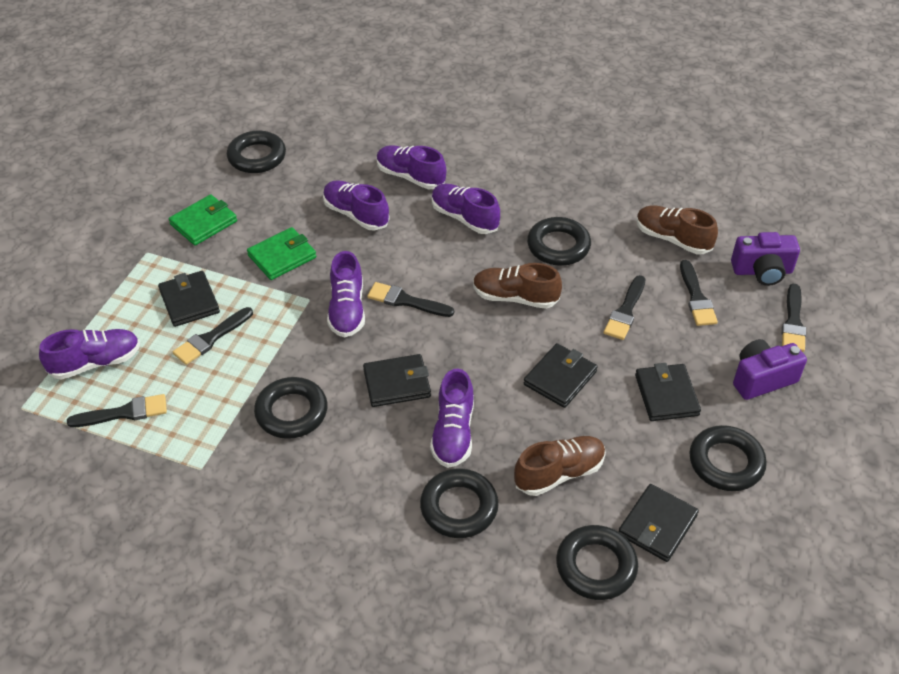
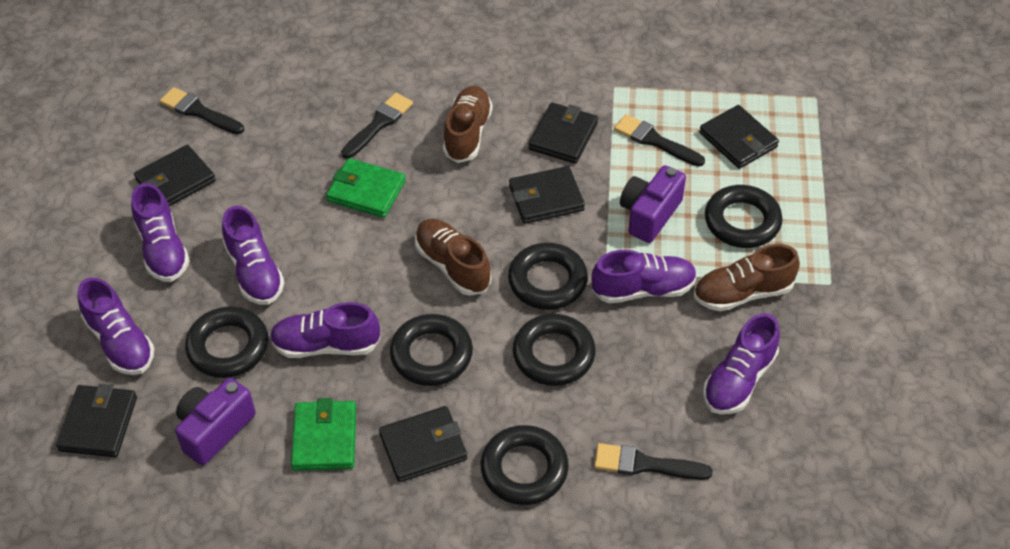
black brush: 6 -> 4
black wallet: 5 -> 6

